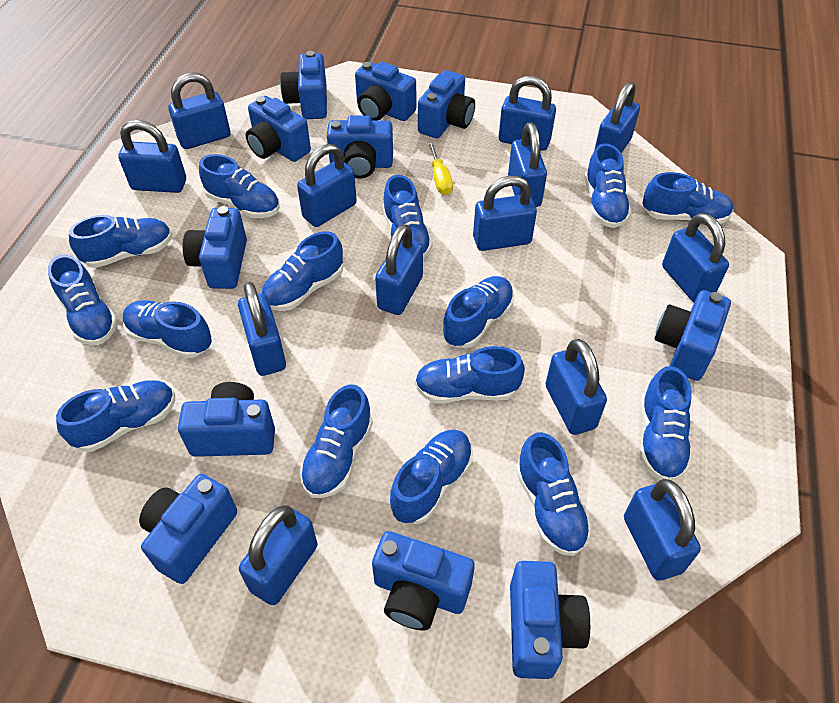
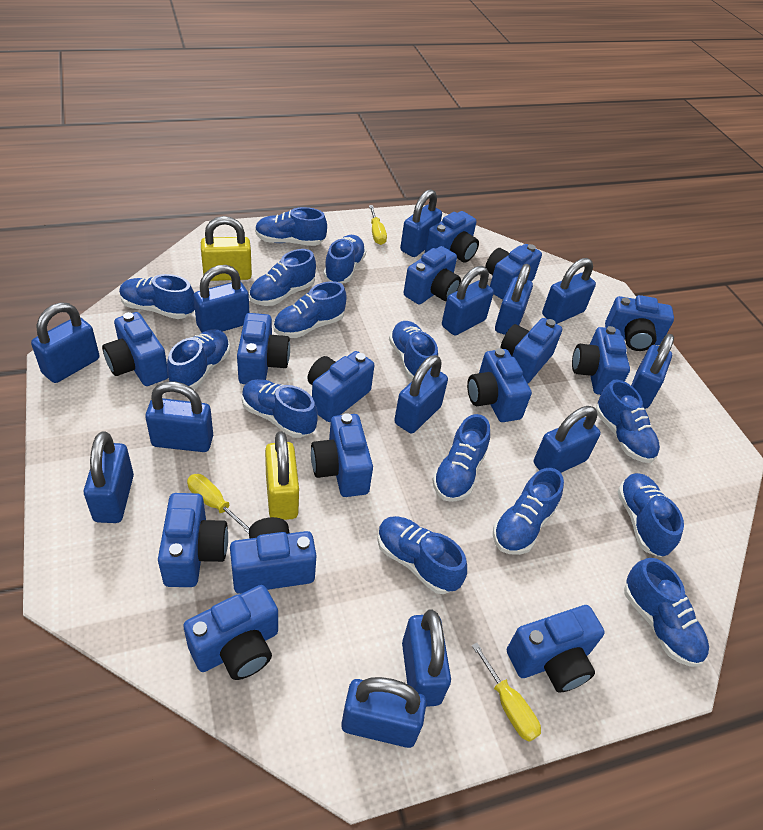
blue camera: 11 -> 15
blue shoe: 15 -> 14
yellow padlock: 0 -> 2
yellow screwdriver: 1 -> 3

